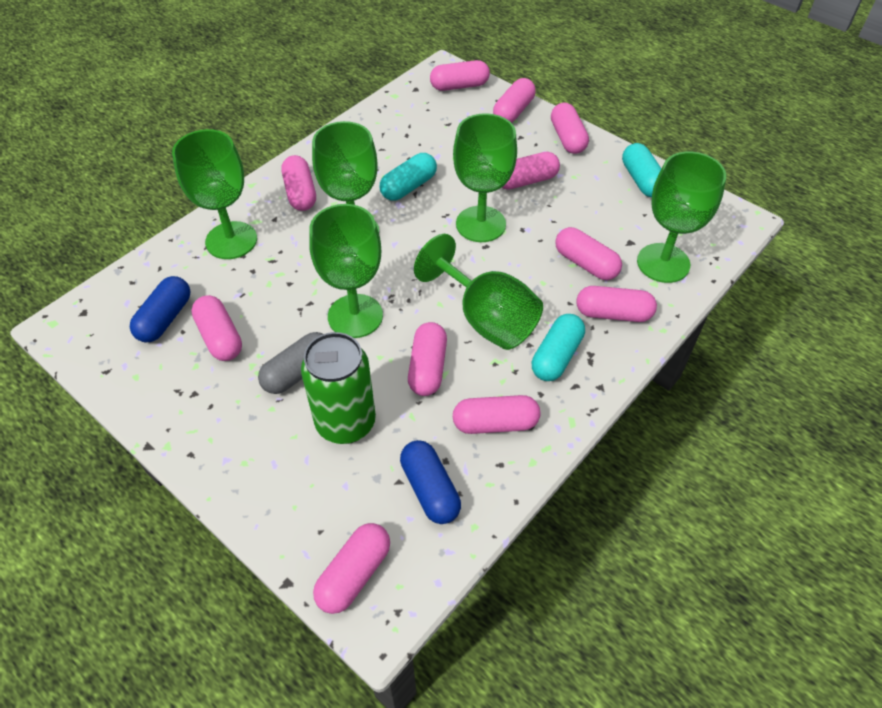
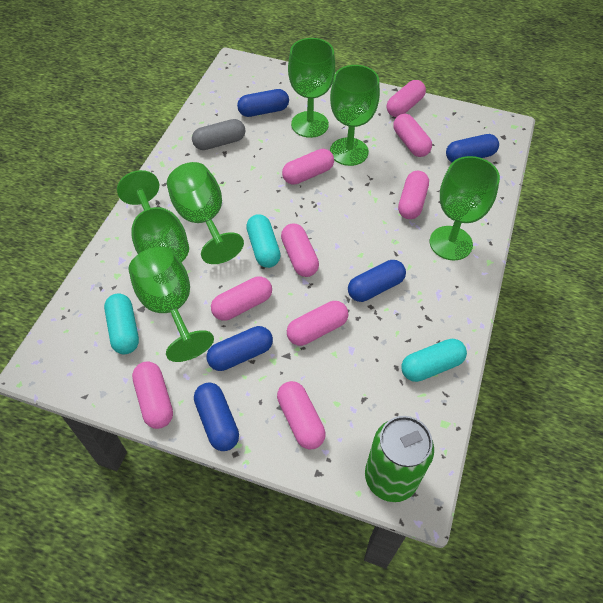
blue capsule: 2 -> 5
pink capsule: 11 -> 9

